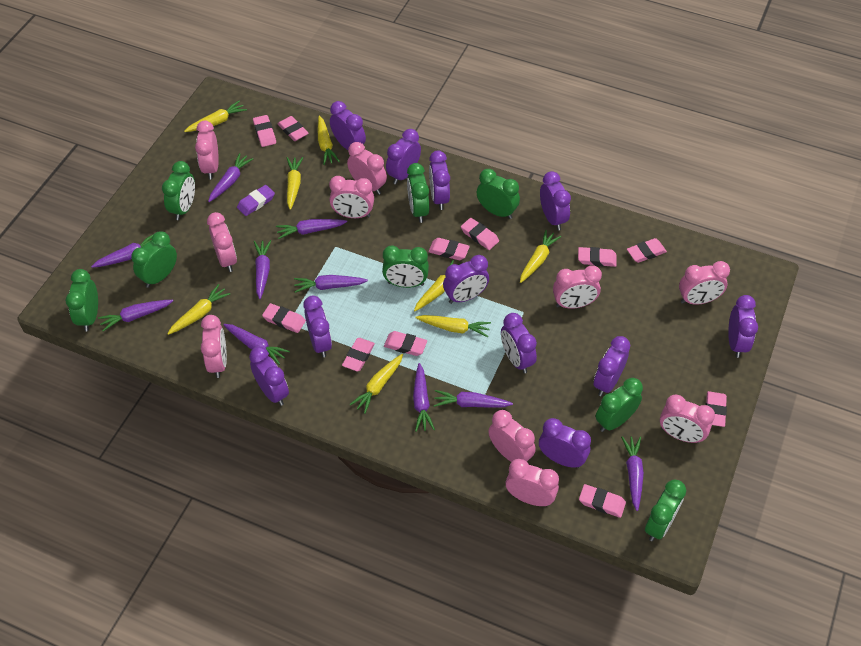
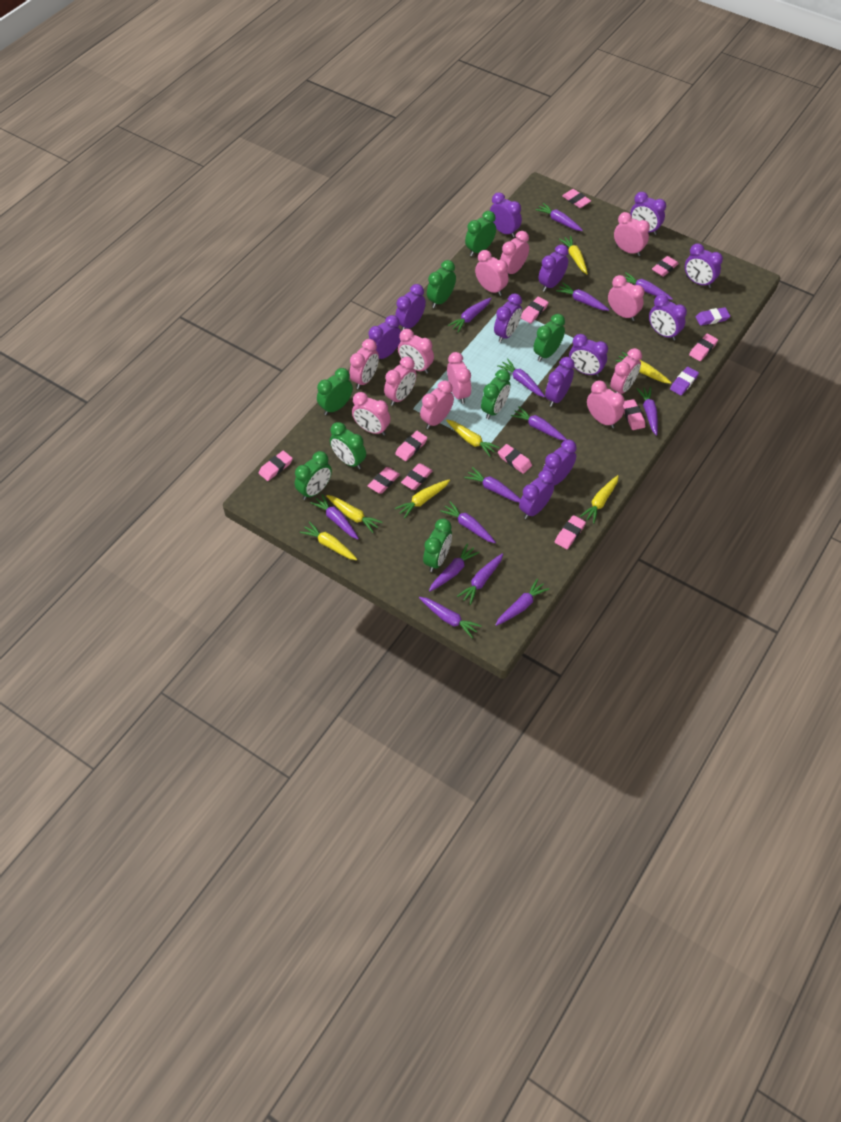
pink clock: 10 -> 12
purple carrot: 10 -> 14
purple clock: 11 -> 12
purple eraser: 1 -> 2
yellow carrot: 8 -> 7

